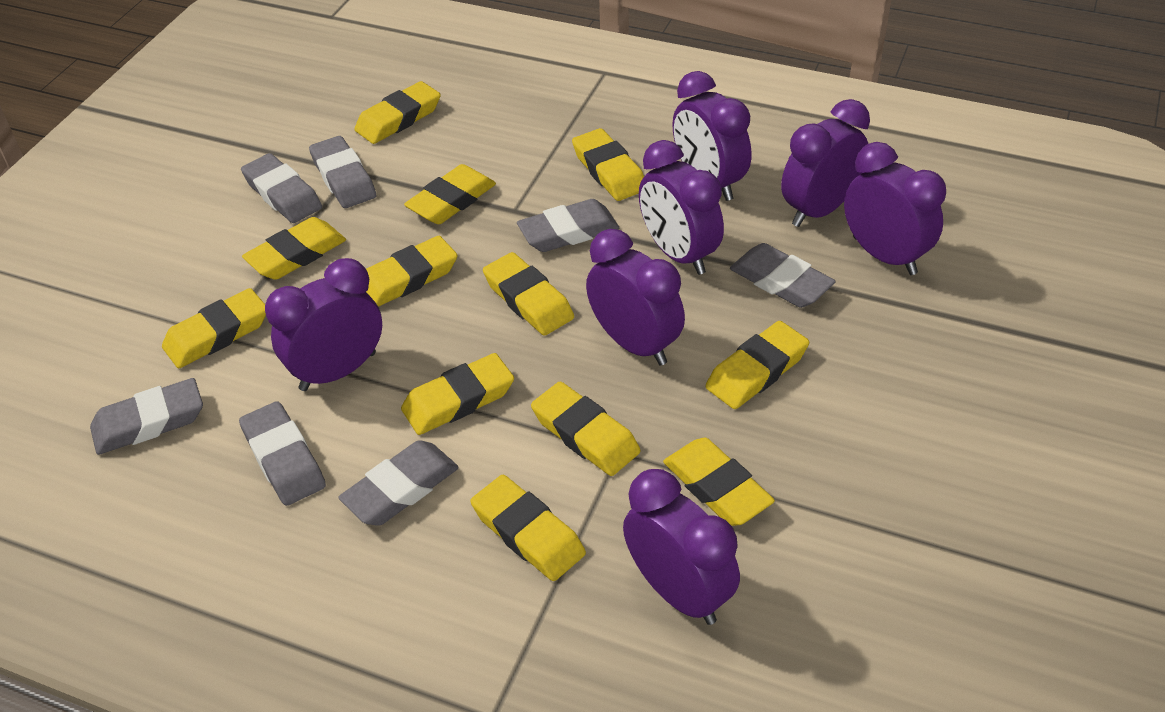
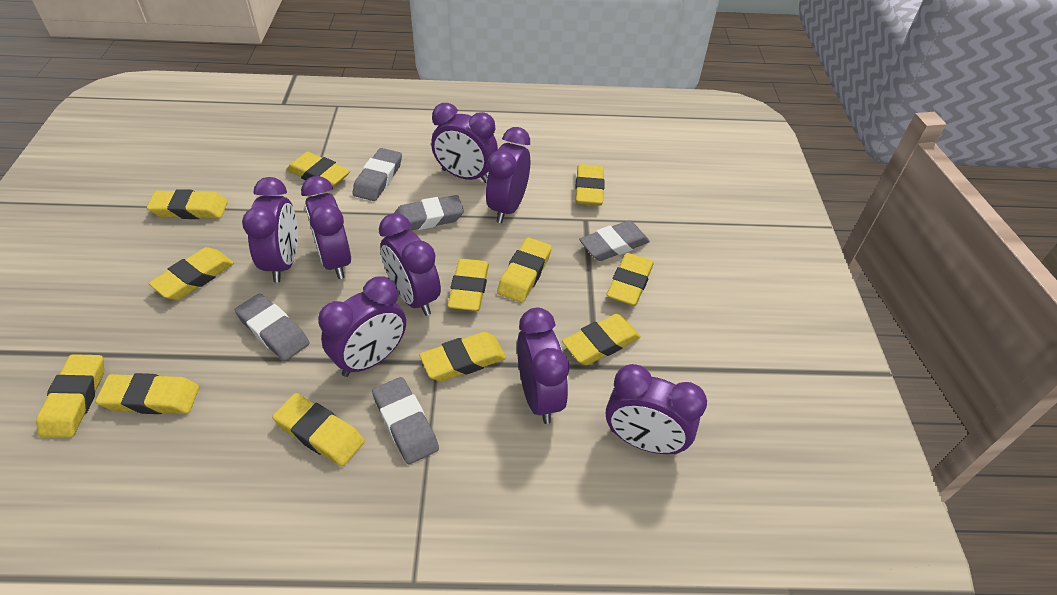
grey eraser: 7 -> 5
purple clock: 7 -> 8

